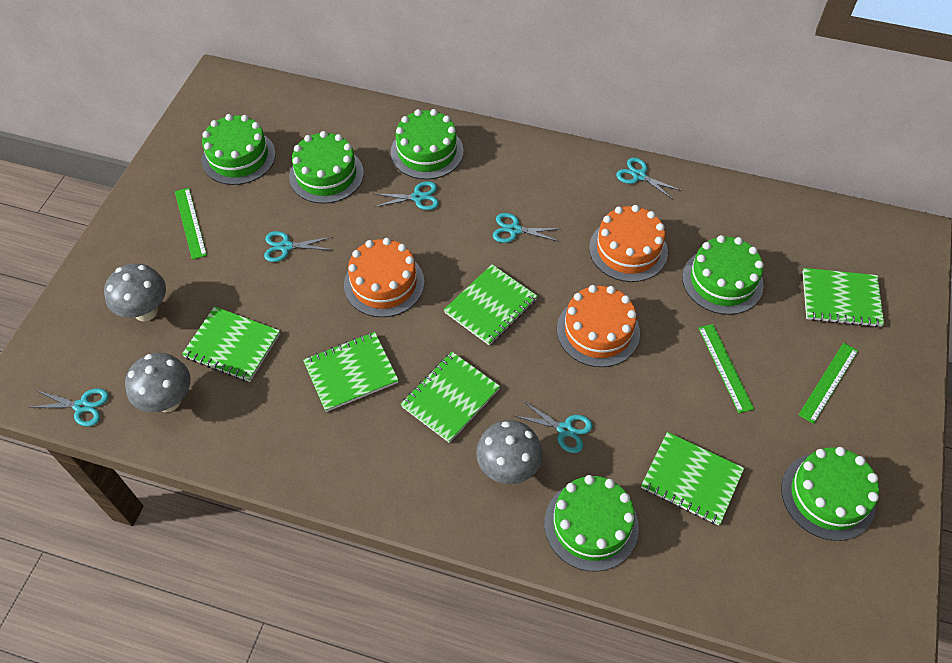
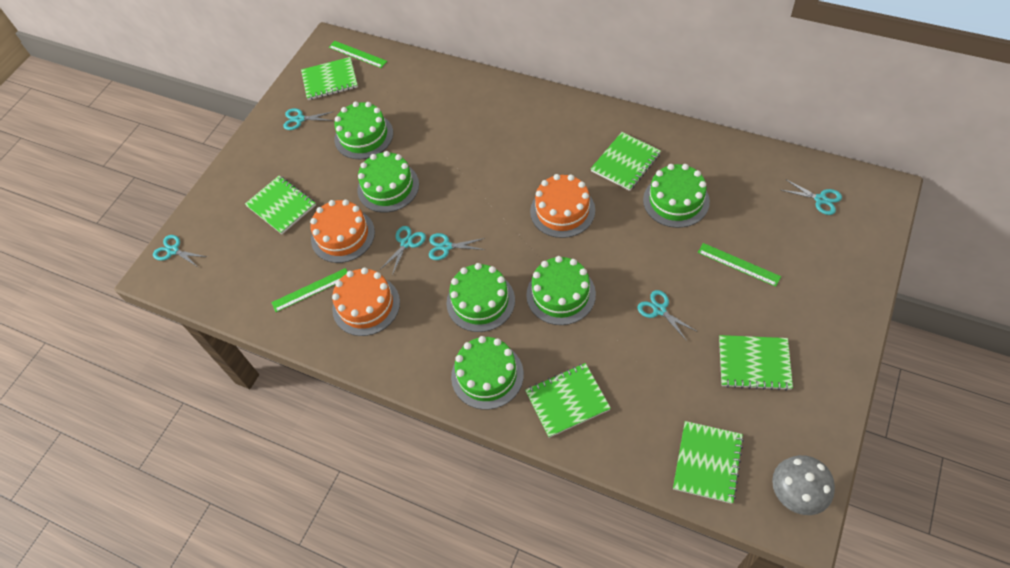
grey mushroom: 3 -> 1

